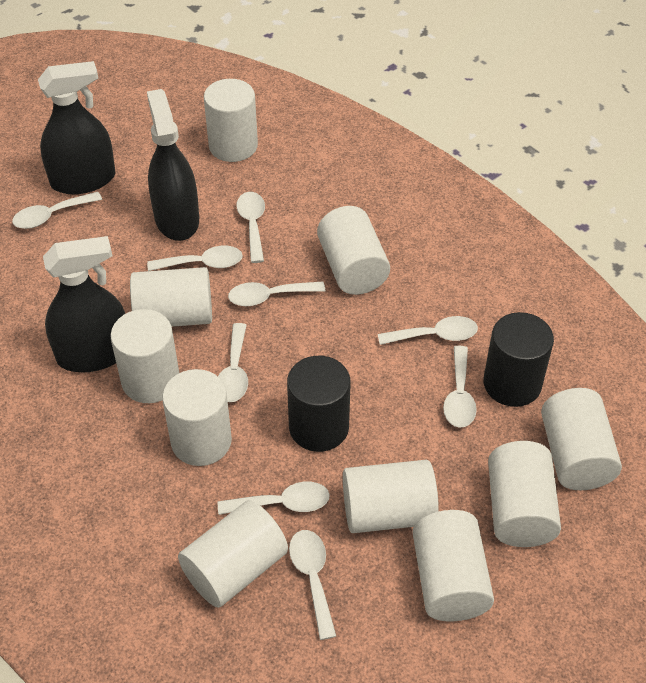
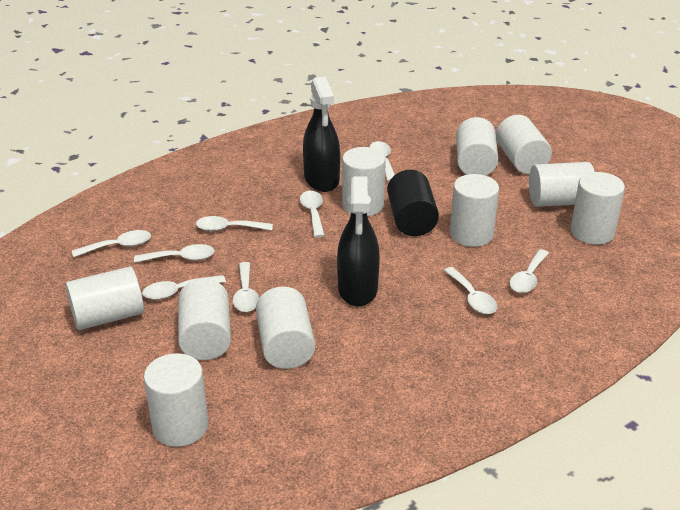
black cylinder: 2 -> 1
black spray bottle: 3 -> 2

